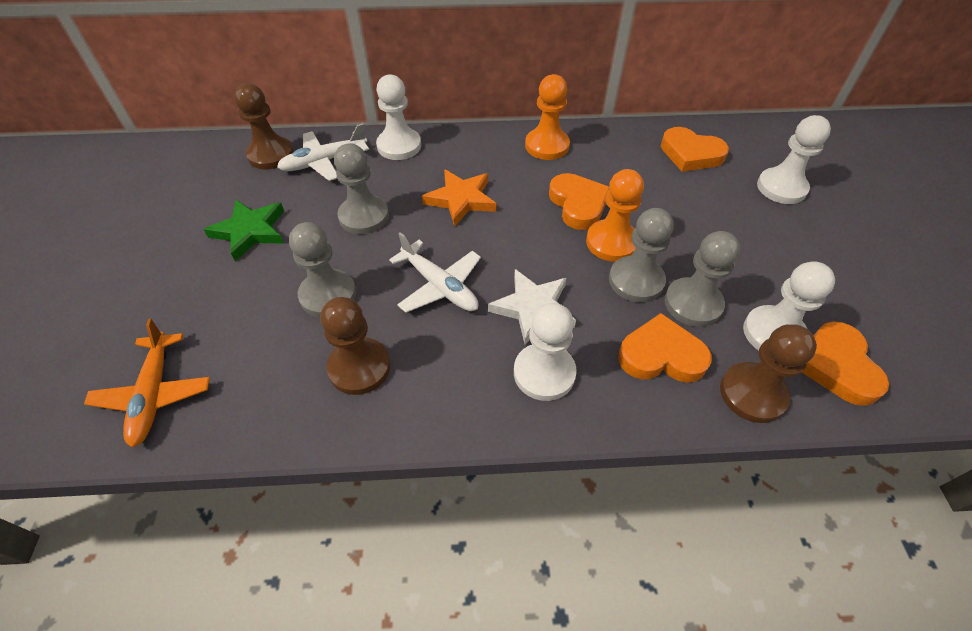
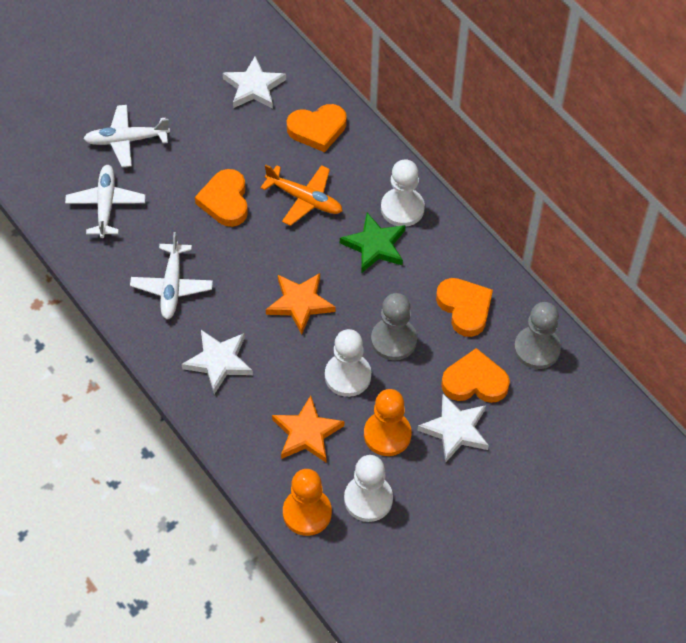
brown pawn: 3 -> 0
grey pawn: 4 -> 2
orange star: 1 -> 2
white pawn: 4 -> 3
white plane: 2 -> 3
white star: 1 -> 3

